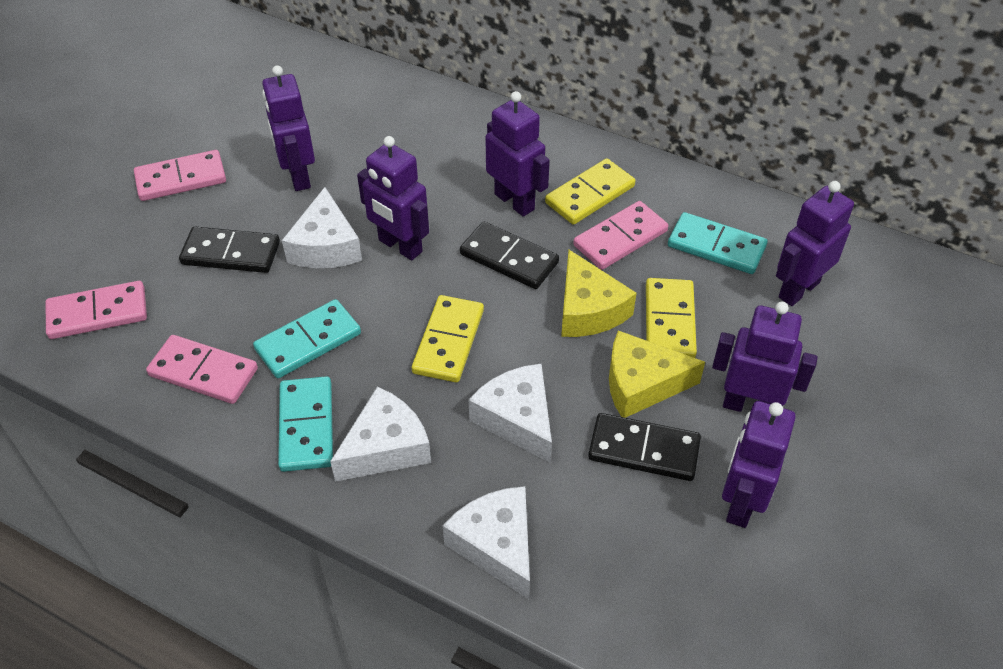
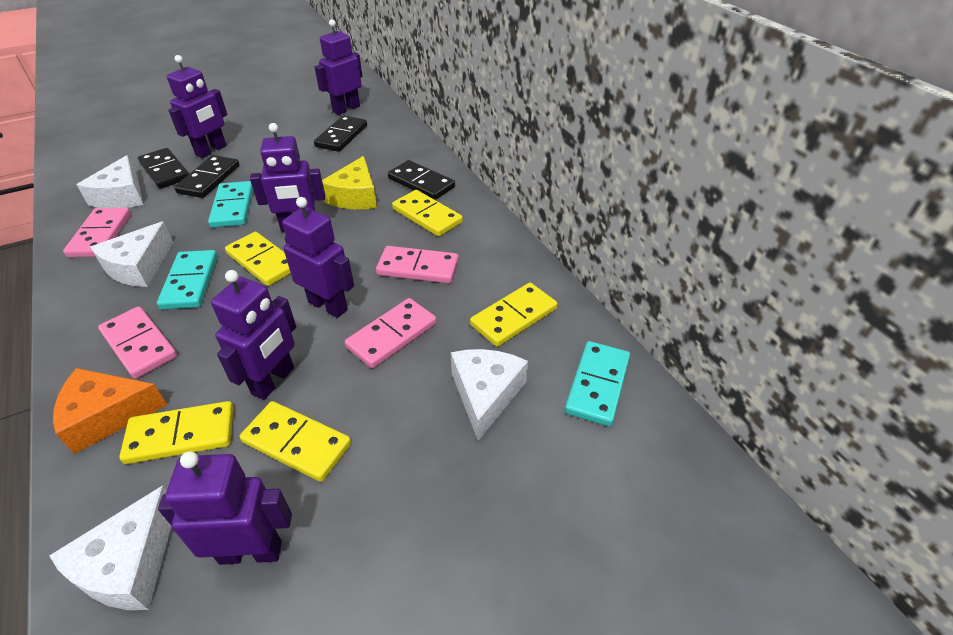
black domino: 3 -> 4
orange cheese: 0 -> 1
yellow cheese: 2 -> 1
yellow domino: 3 -> 5

